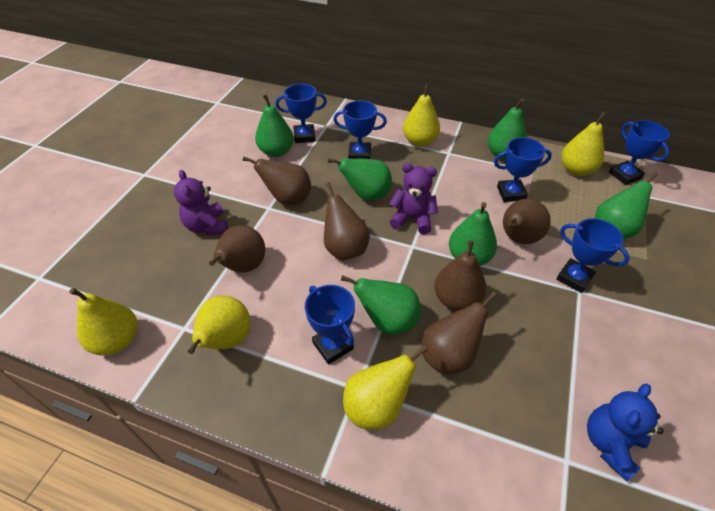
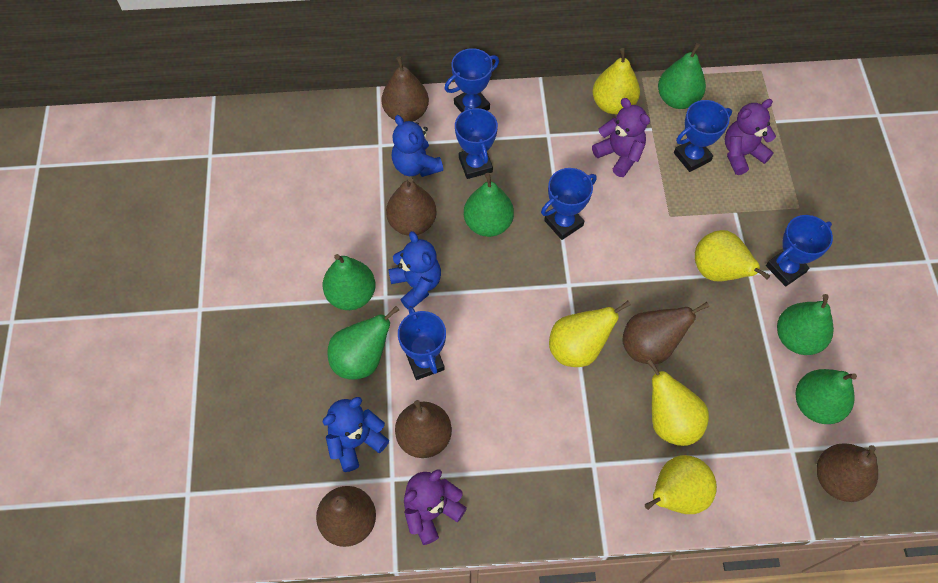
blue teddy bear: 1 -> 3
purple teddy bear: 2 -> 3

